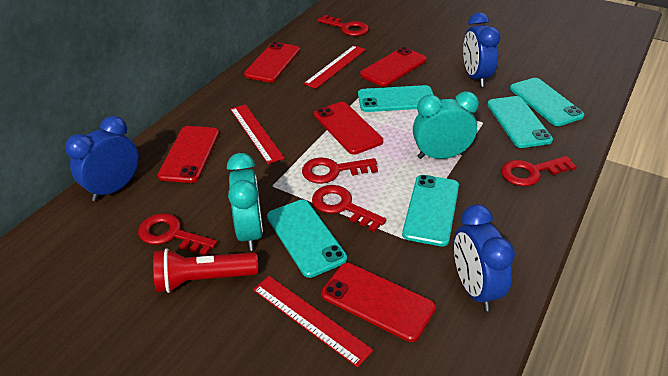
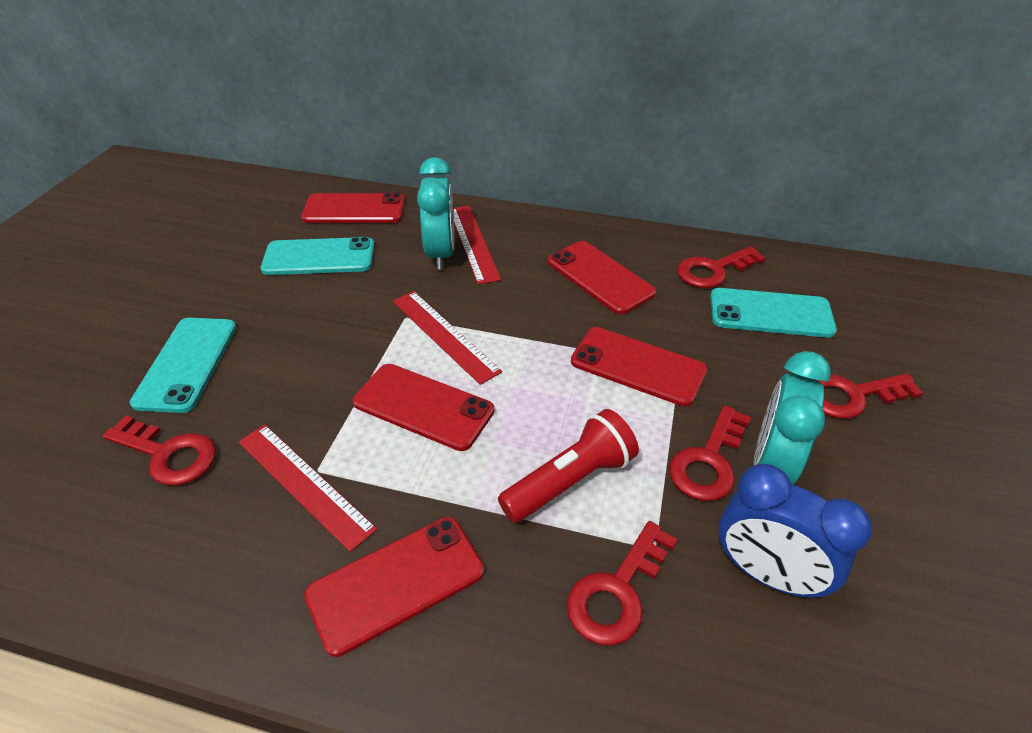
blue clock: 3 -> 1
turquoise phone: 5 -> 3

